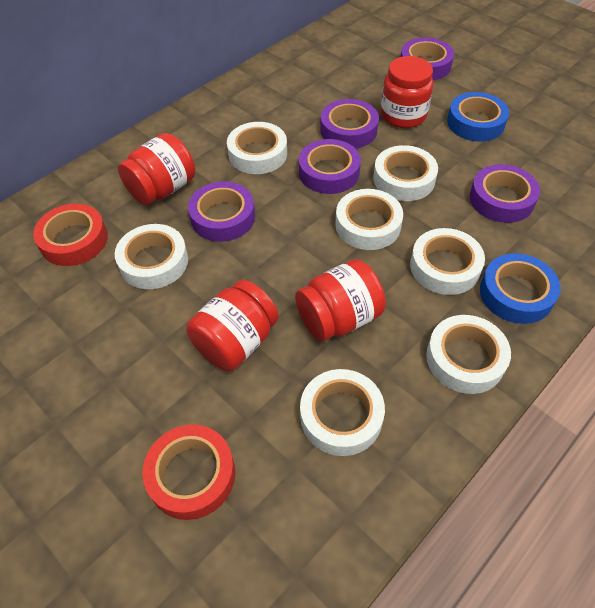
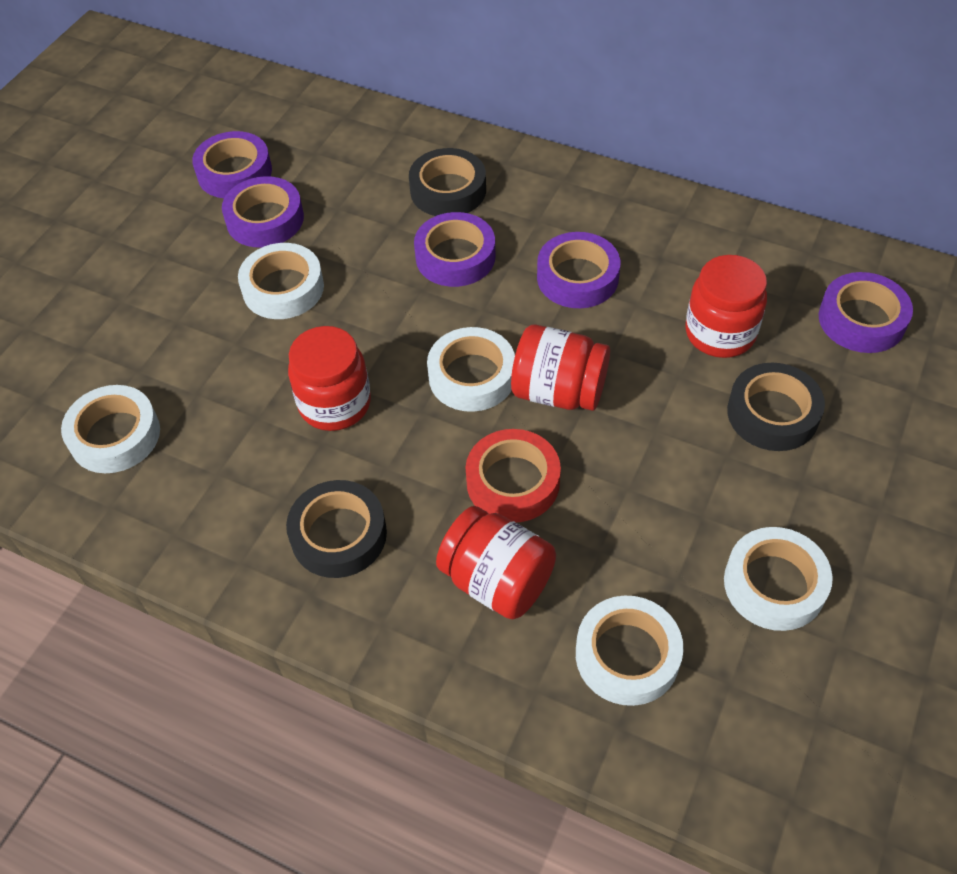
black tape: 0 -> 3
blue tape: 2 -> 0
red tape: 2 -> 1
white tape: 7 -> 5

